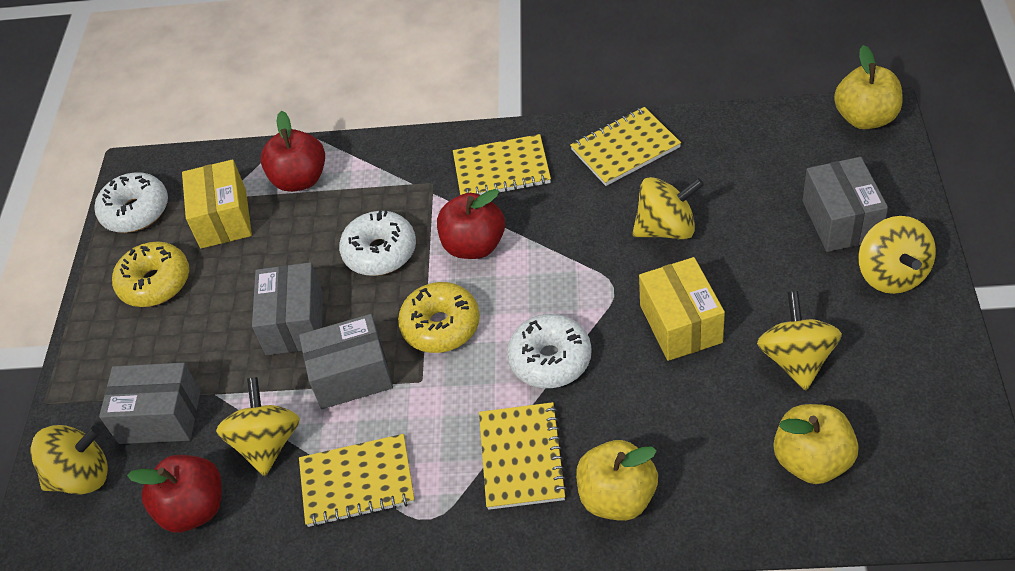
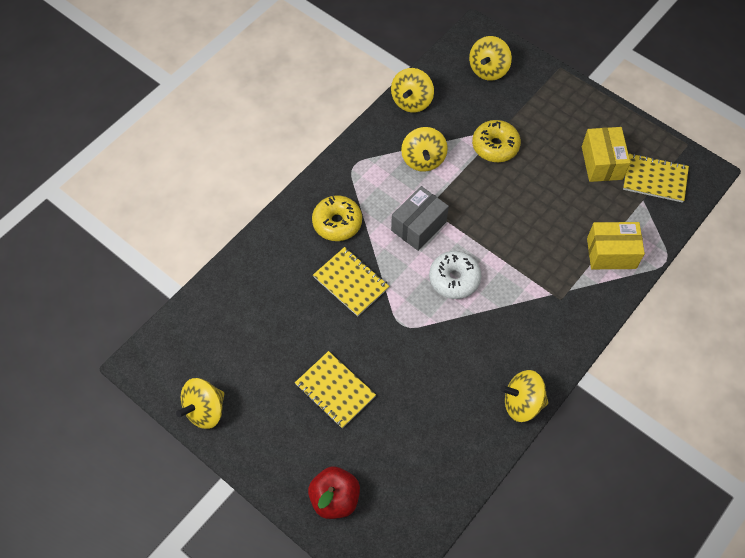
grey box: 4 -> 1
red apple: 3 -> 1
white donut: 3 -> 1
yellow apple: 3 -> 0
yellow notebook: 4 -> 3

